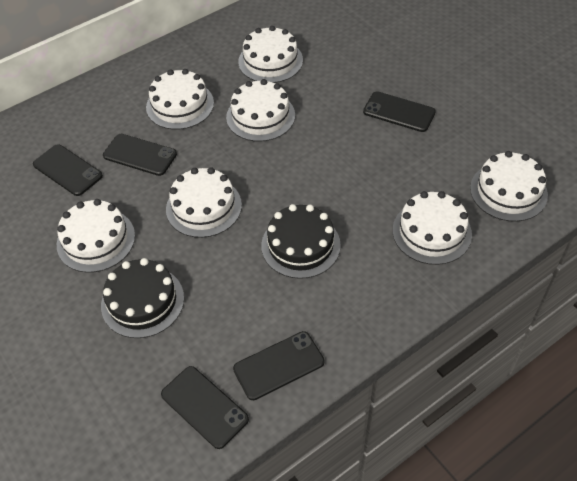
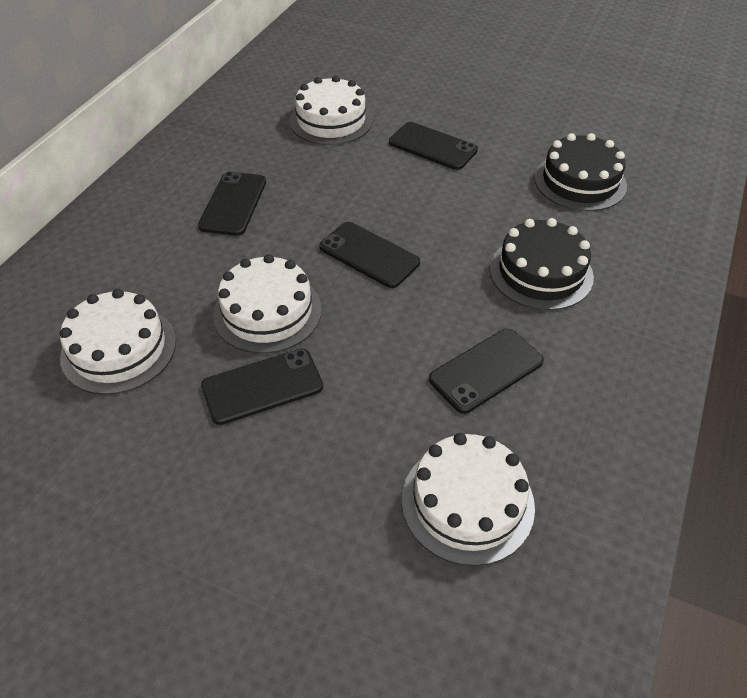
white cake: 7 -> 4

